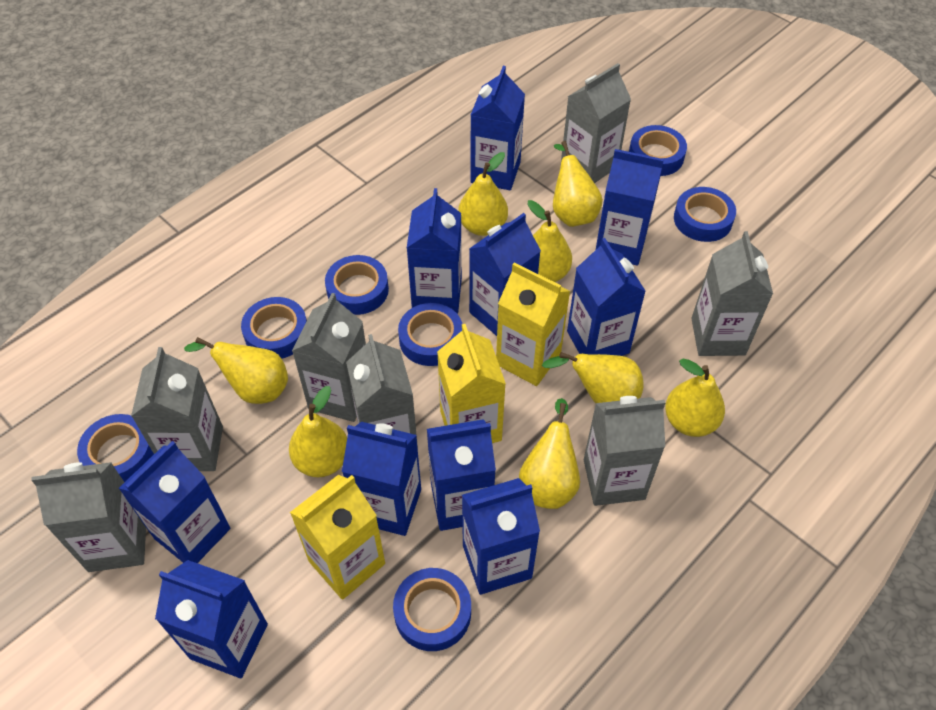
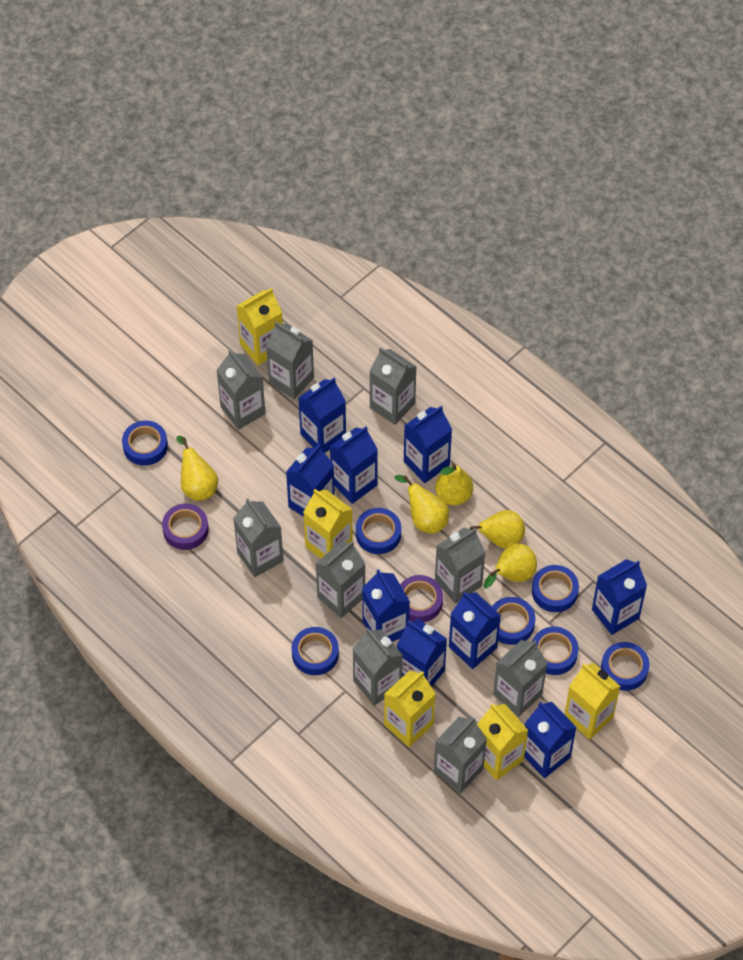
blue carton: 10 -> 9
grey carton: 7 -> 9
purple tape: 0 -> 2
yellow carton: 3 -> 5
yellow pear: 8 -> 5

